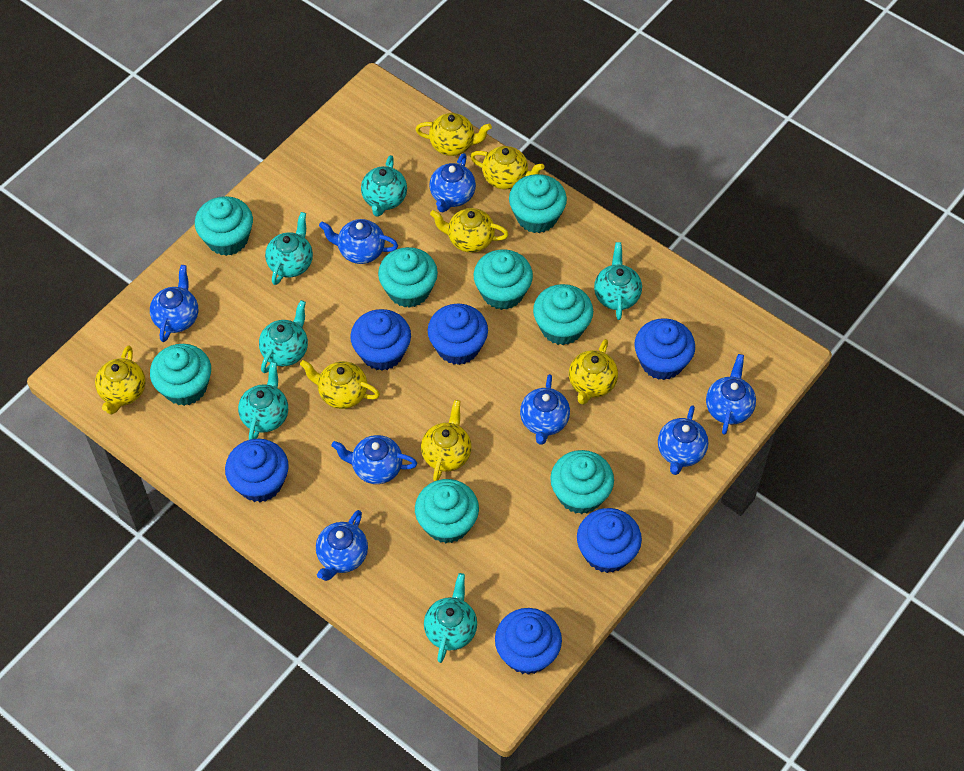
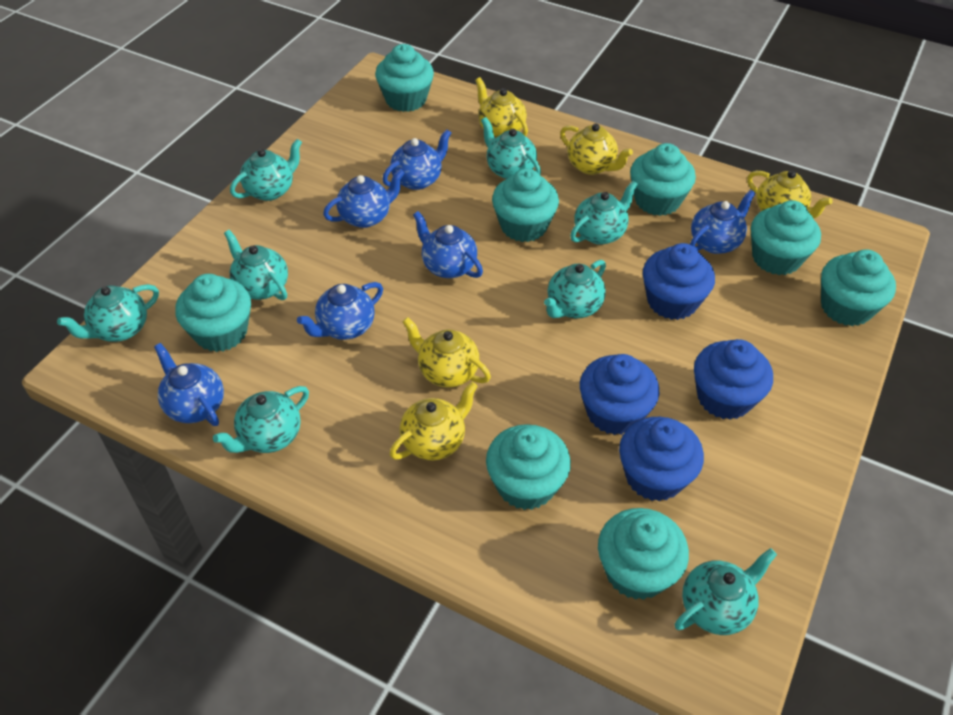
blue cupcake: 6 -> 4
blue teapot: 8 -> 6
turquoise teapot: 6 -> 8
yellow teapot: 7 -> 5

